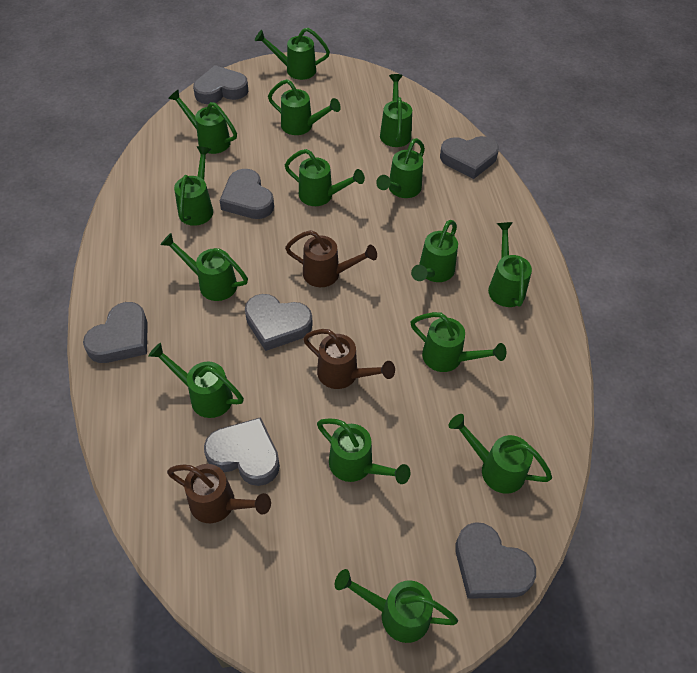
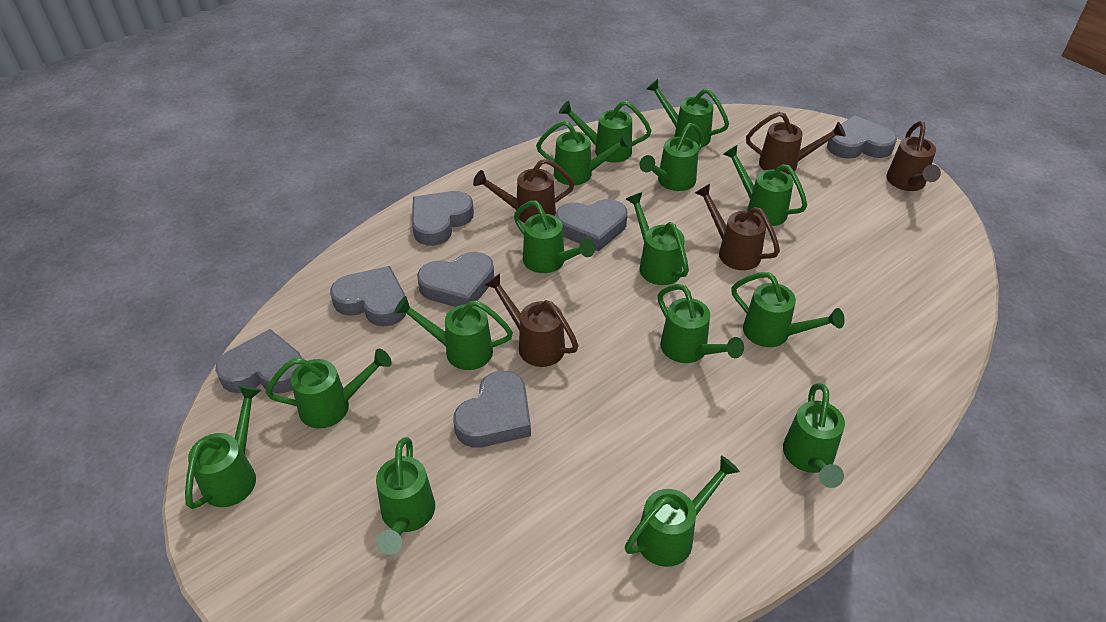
brown watering can: 3 -> 5

